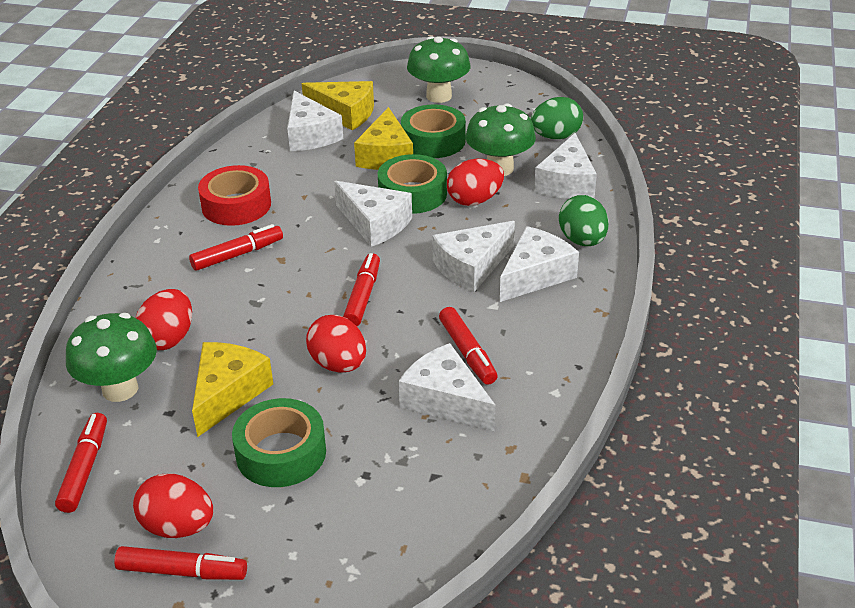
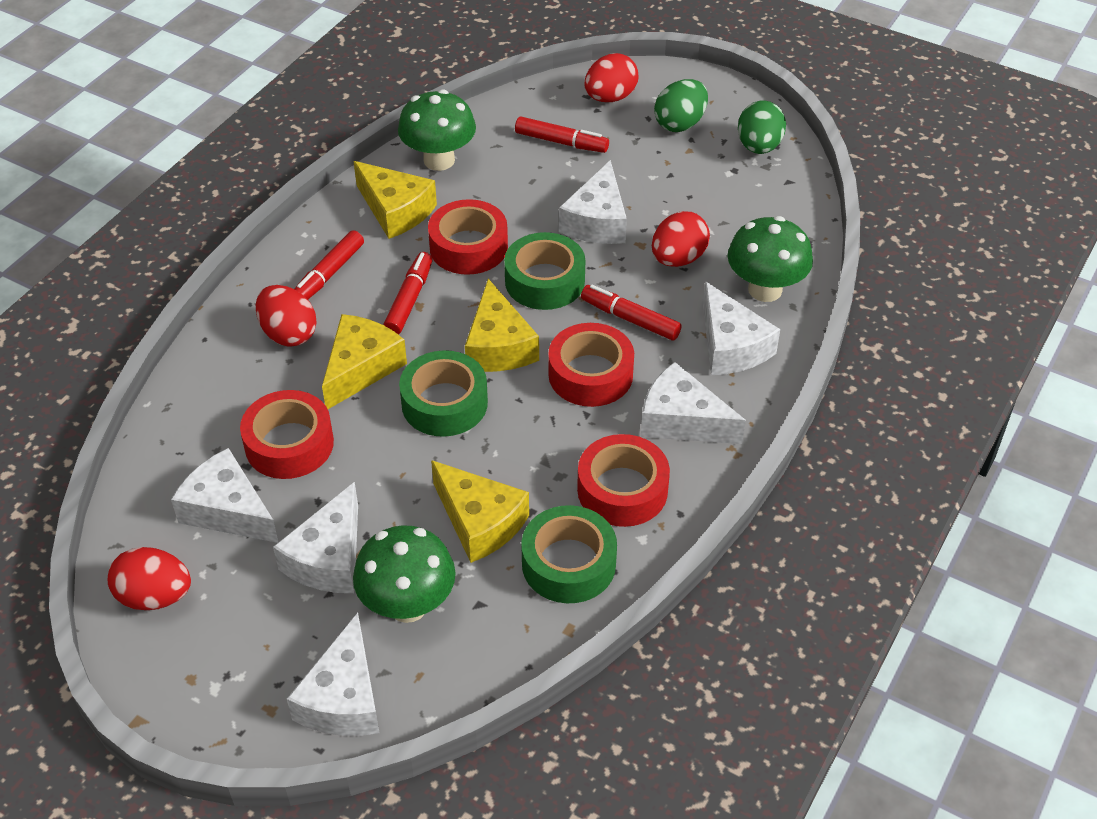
red marker: 5 -> 4
red tape: 1 -> 4
yellow cheese: 3 -> 4

